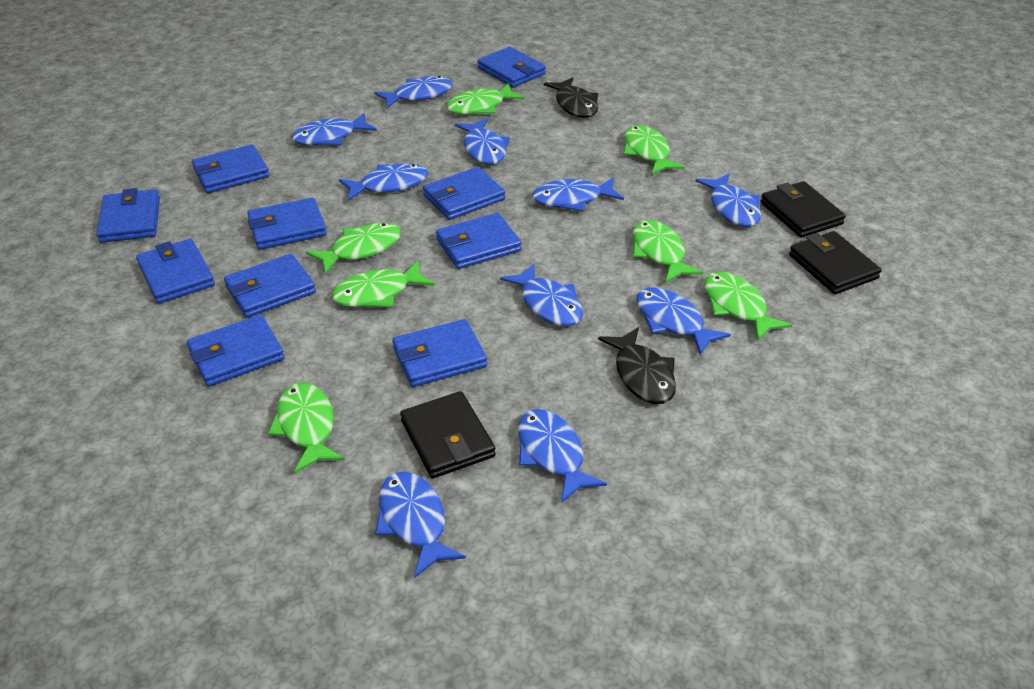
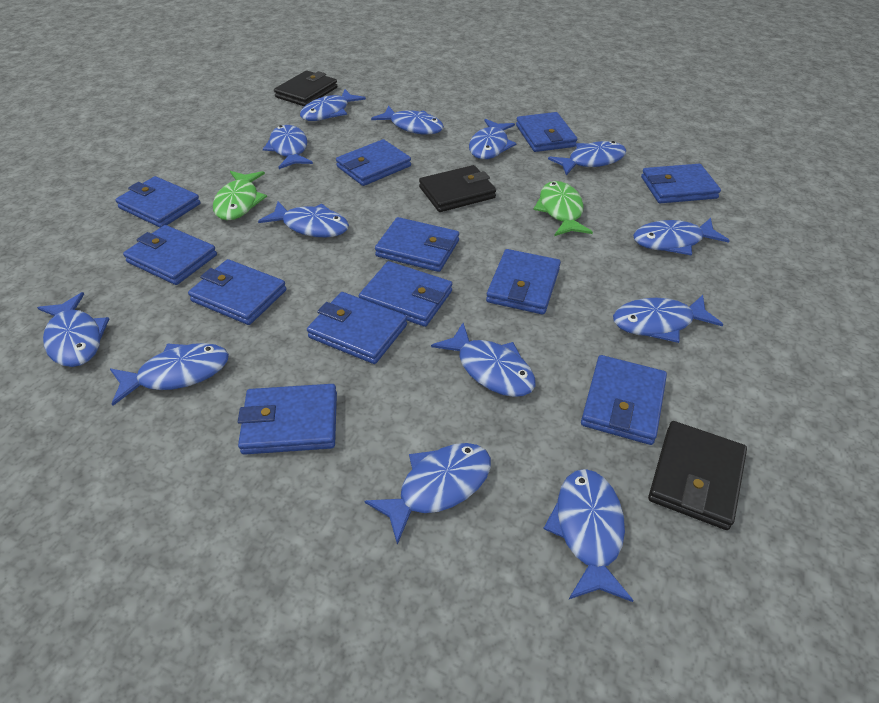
black fish: 2 -> 0
blue fish: 10 -> 13
blue wallet: 10 -> 12
green fish: 7 -> 2

